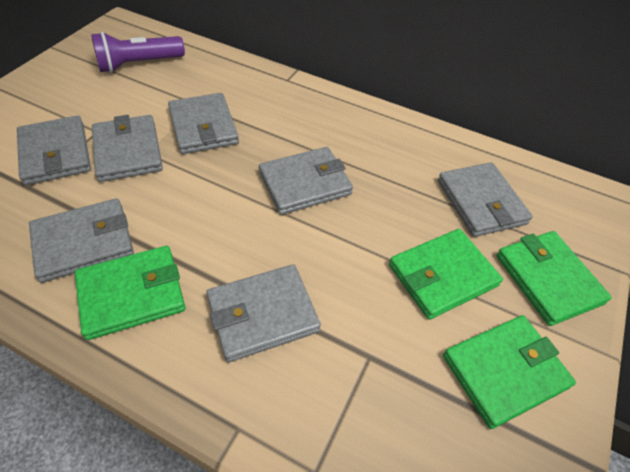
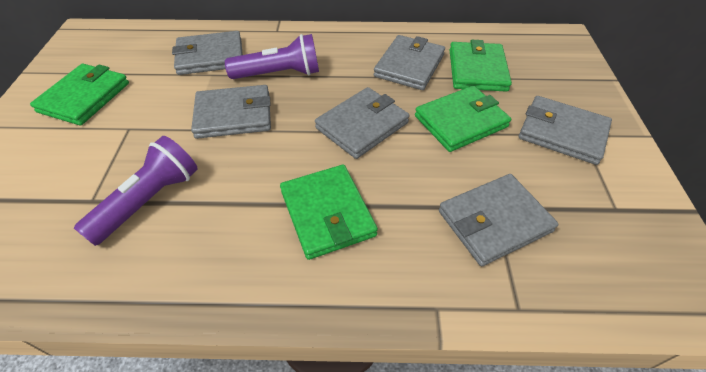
grey wallet: 7 -> 6
purple flashlight: 1 -> 2

